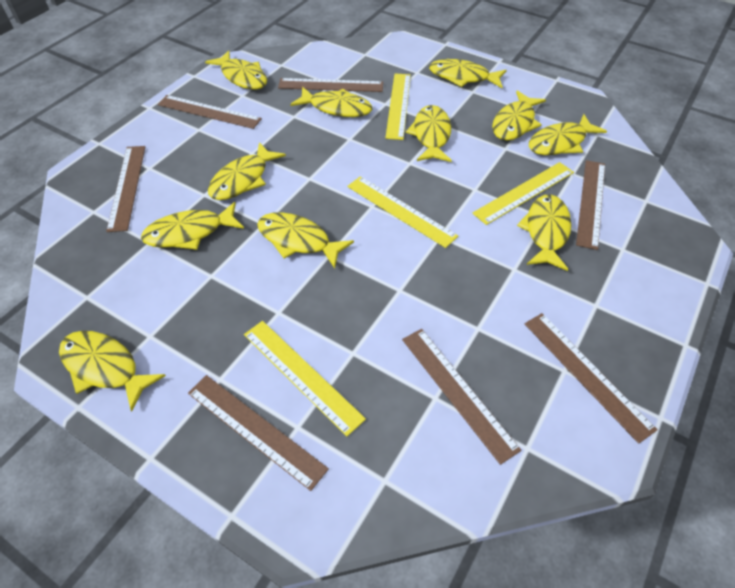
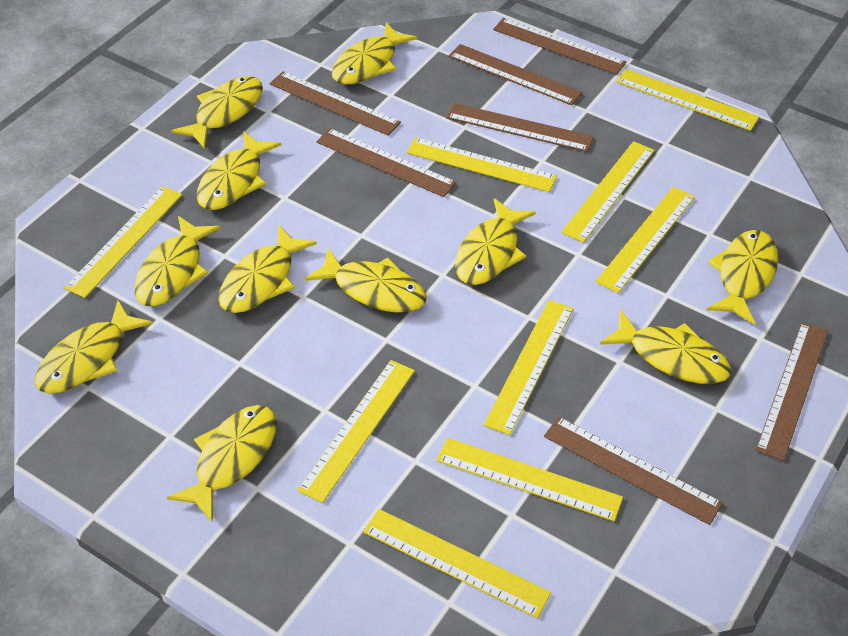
yellow ruler: 4 -> 9

